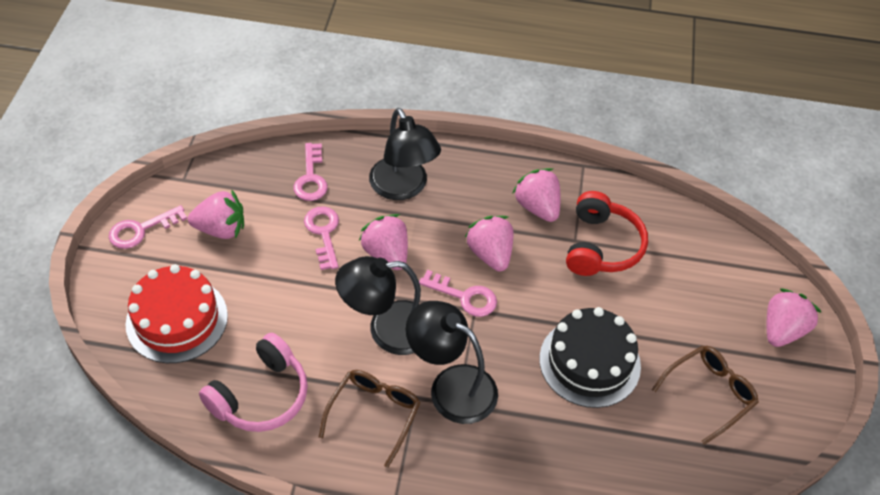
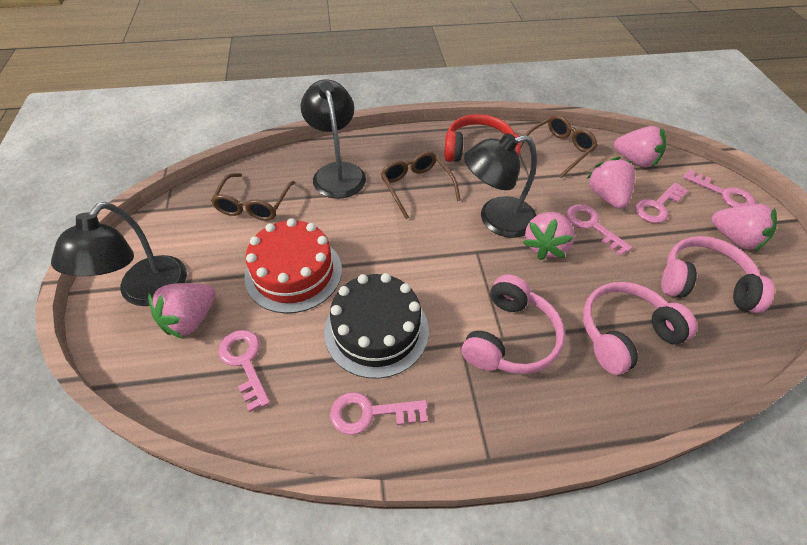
brown glasses: 2 -> 3
pink headphones: 1 -> 3
pink key: 4 -> 5

